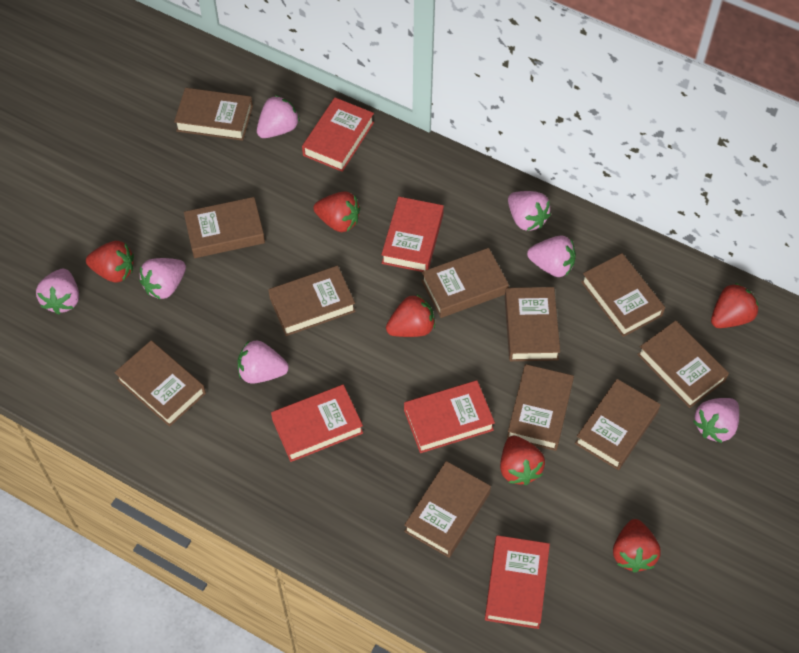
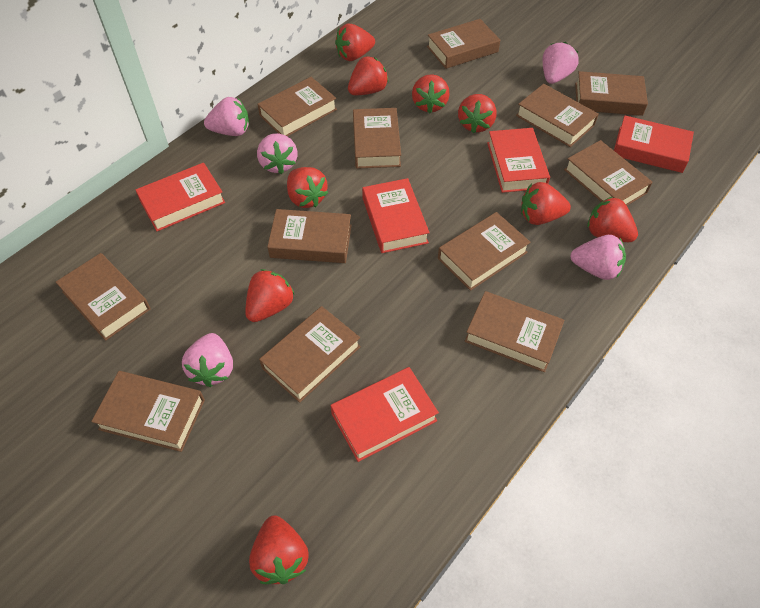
brown book: 11 -> 12
pink strawberry: 7 -> 5
red strawberry: 6 -> 9

